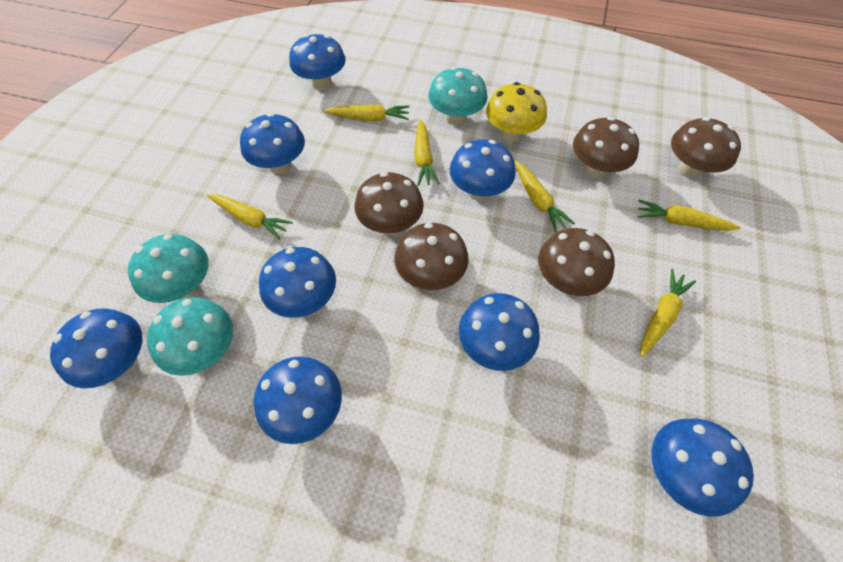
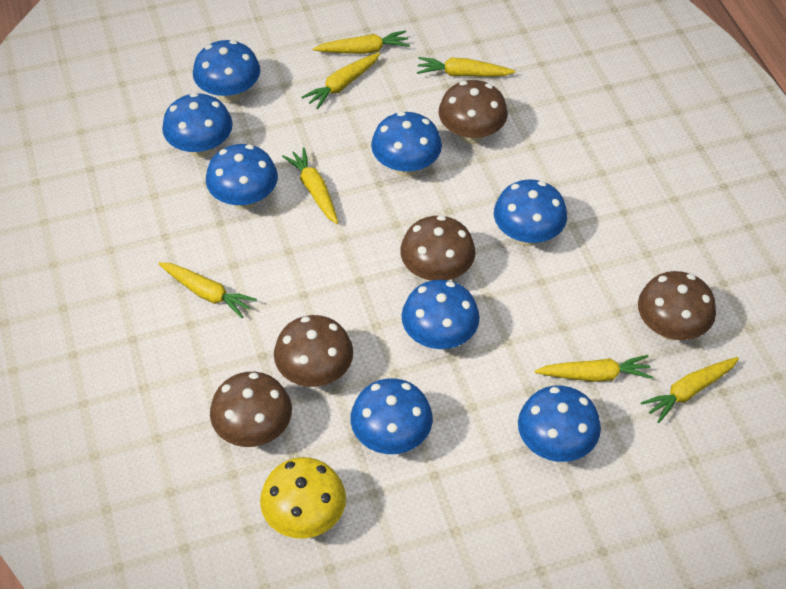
turquoise mushroom: 3 -> 0
yellow carrot: 6 -> 7

